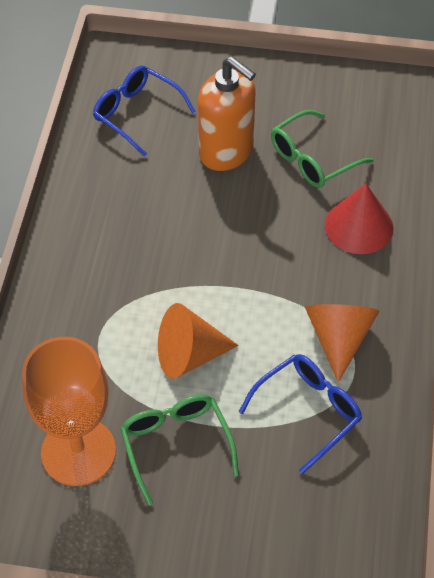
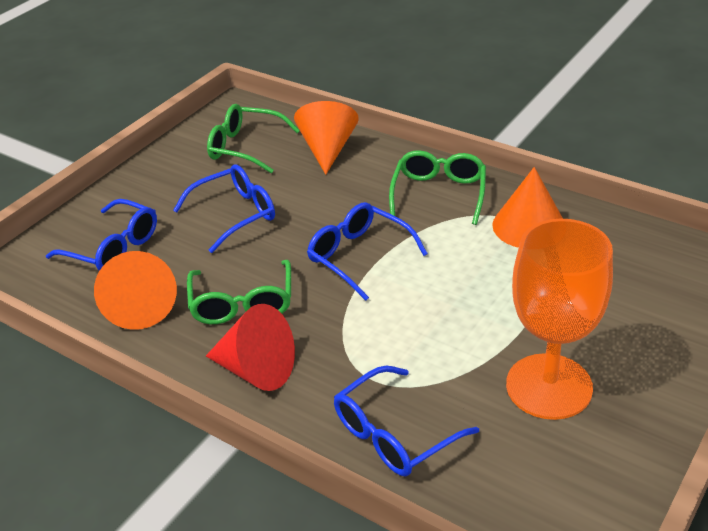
blue glasses: 2 -> 4
green glasses: 2 -> 3
orange cone: 2 -> 3
orange soap dispenser: 1 -> 0

